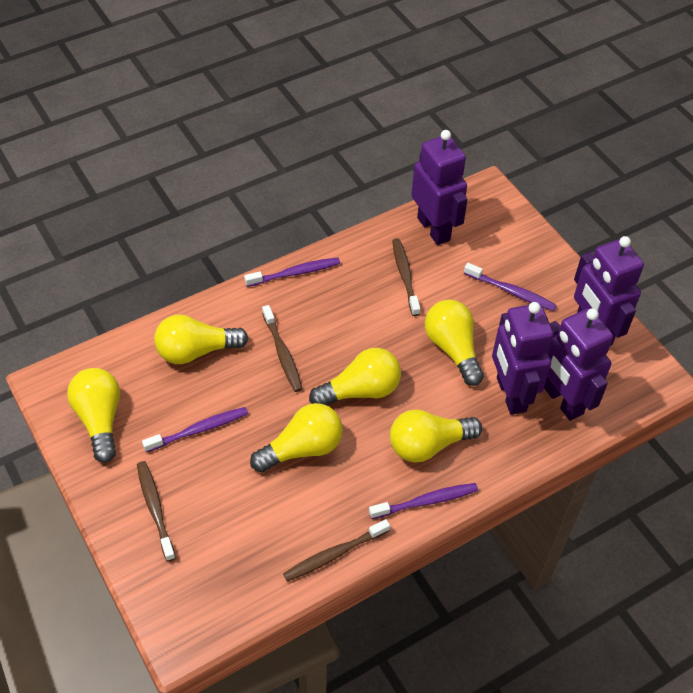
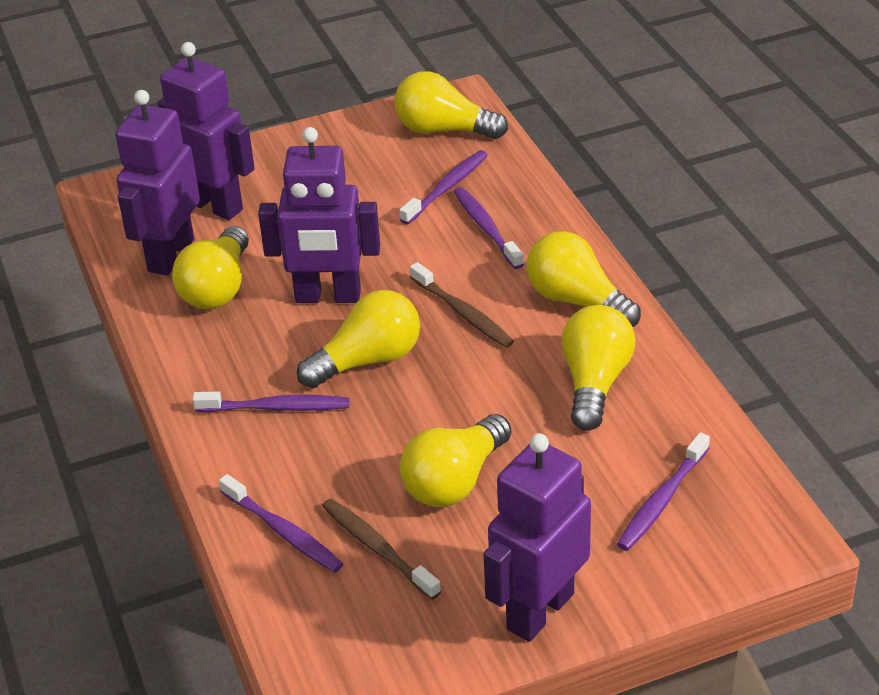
brown toothbrush: 4 -> 2
purple toothbrush: 4 -> 5

